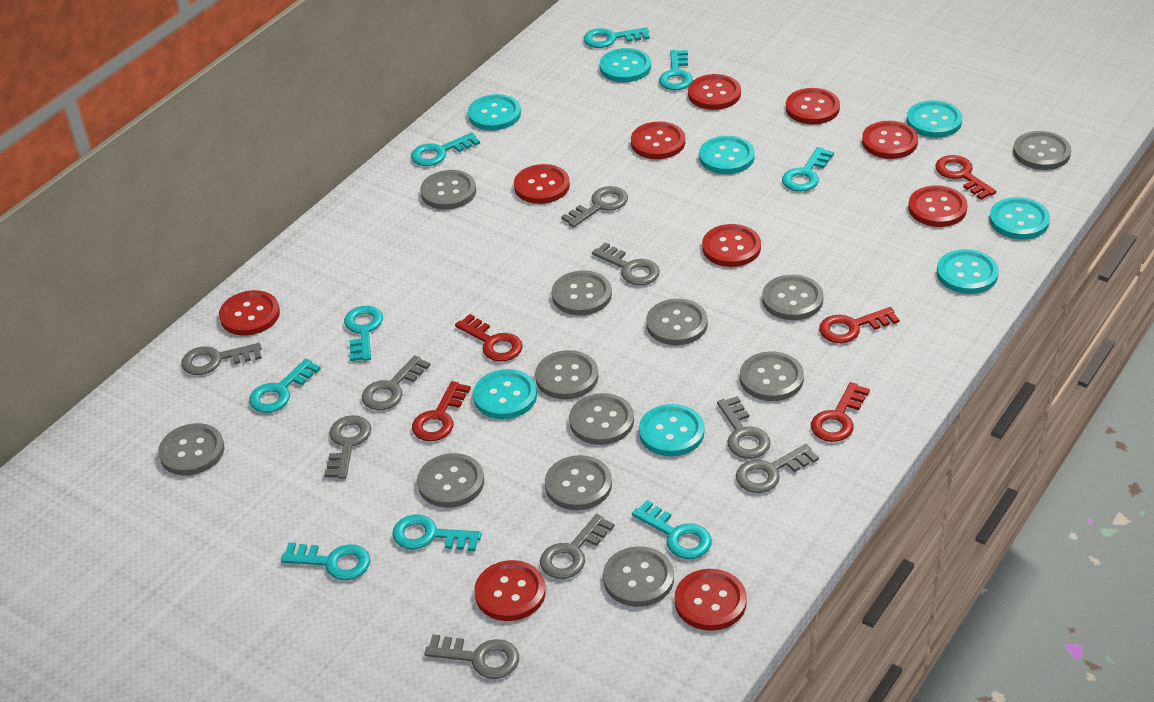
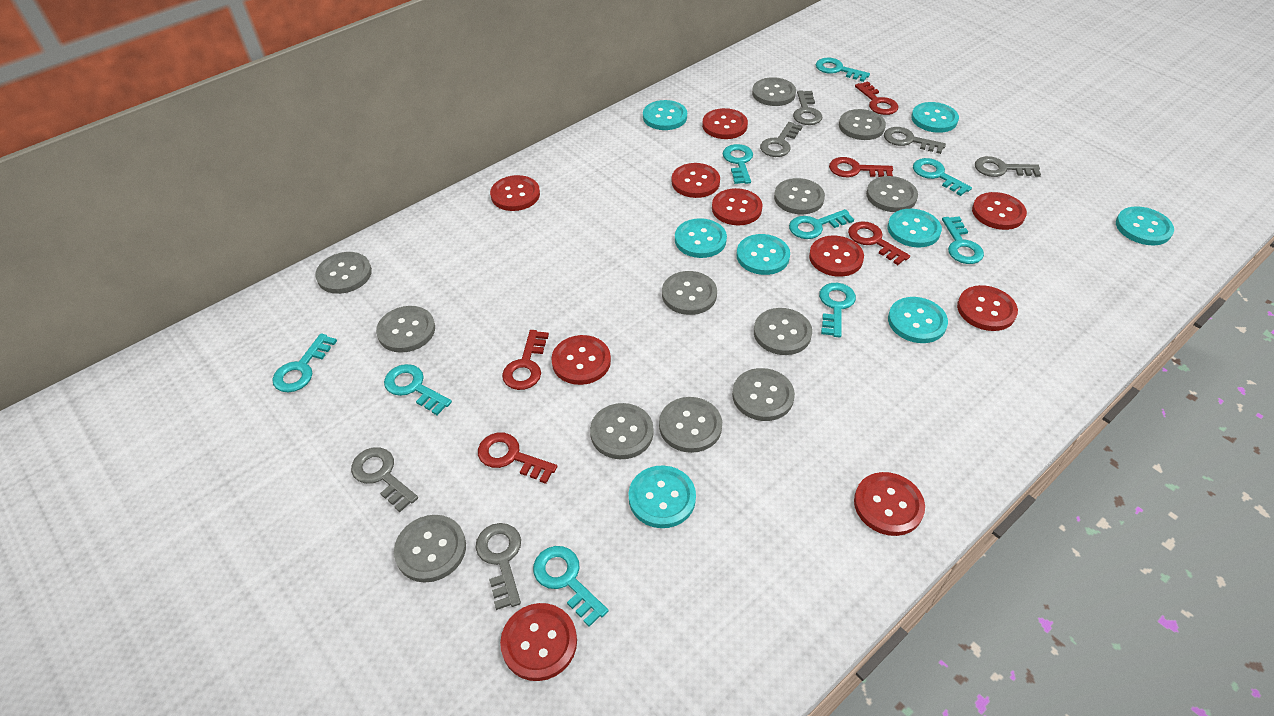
grey key: 9 -> 6

